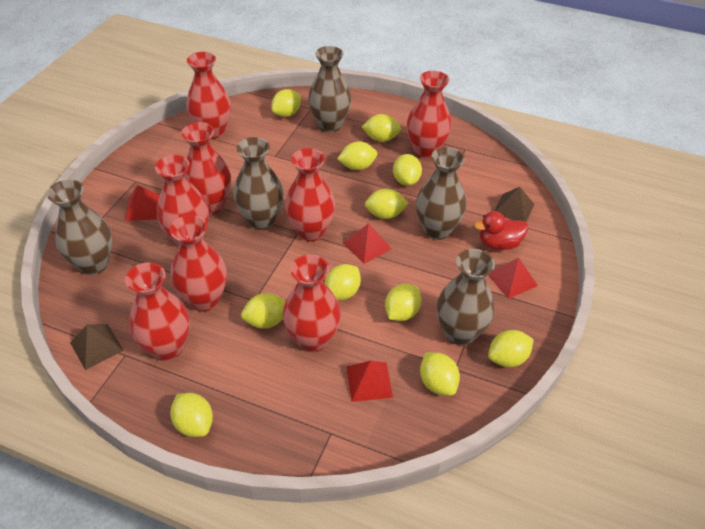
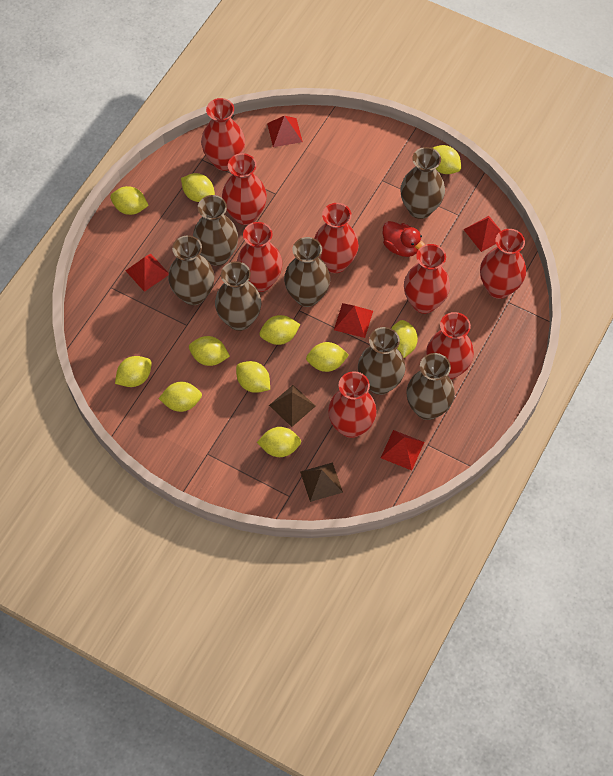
brown vase: 5 -> 7
red pyramid: 4 -> 5

